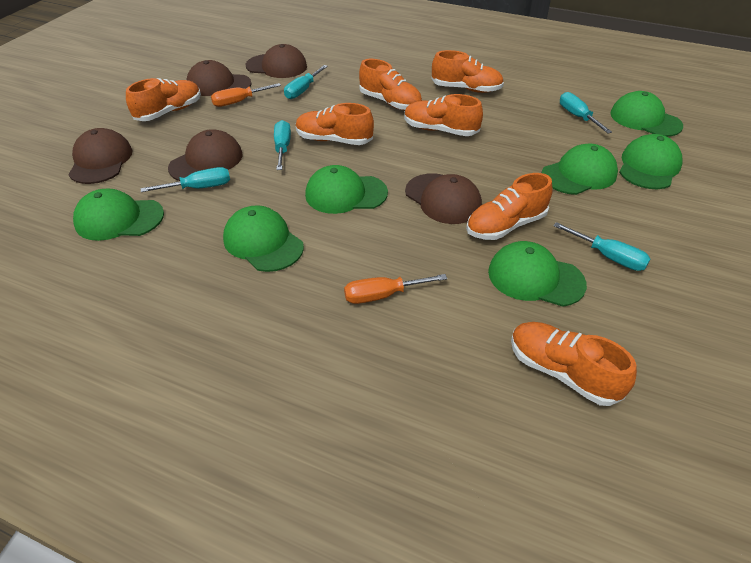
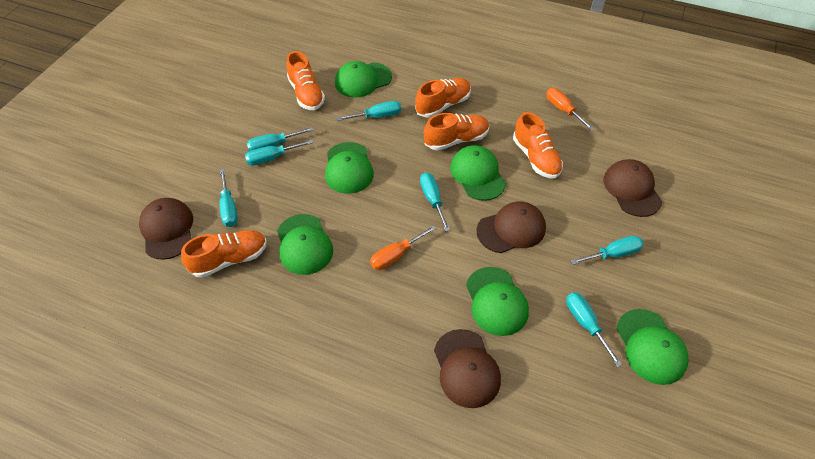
brown cap: 5 -> 4
green cap: 7 -> 6
orange shoe: 7 -> 5
turquoise screwdriver: 5 -> 7

